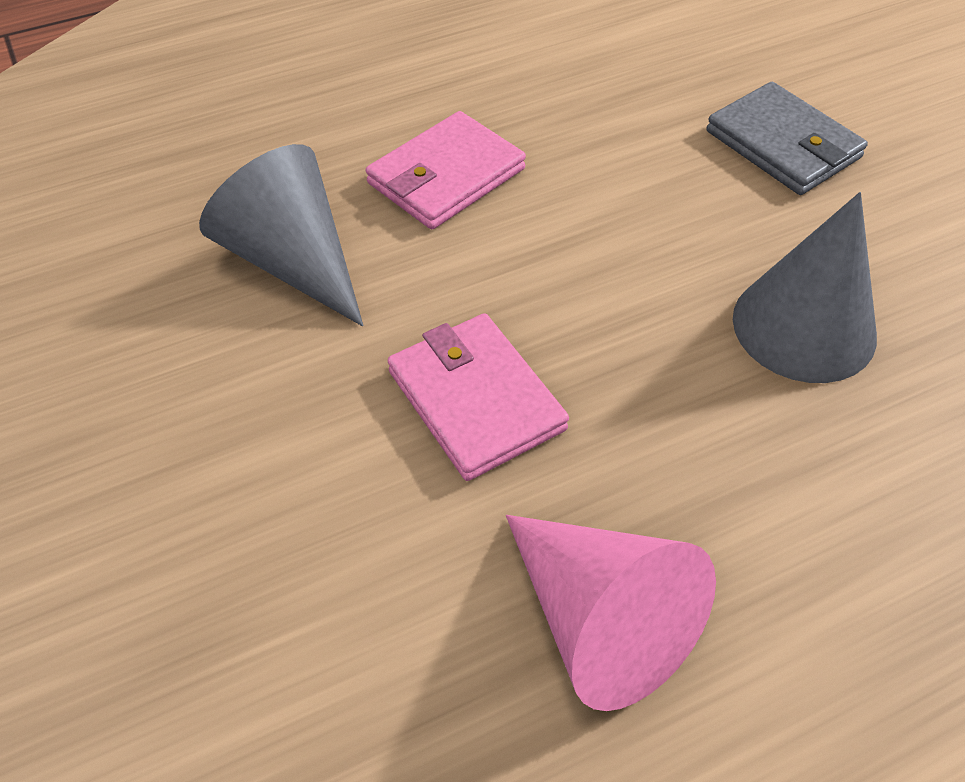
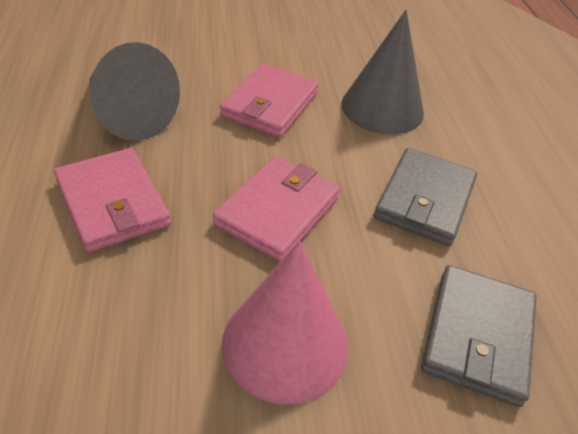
grey wallet: 1 -> 2
pink wallet: 2 -> 3

